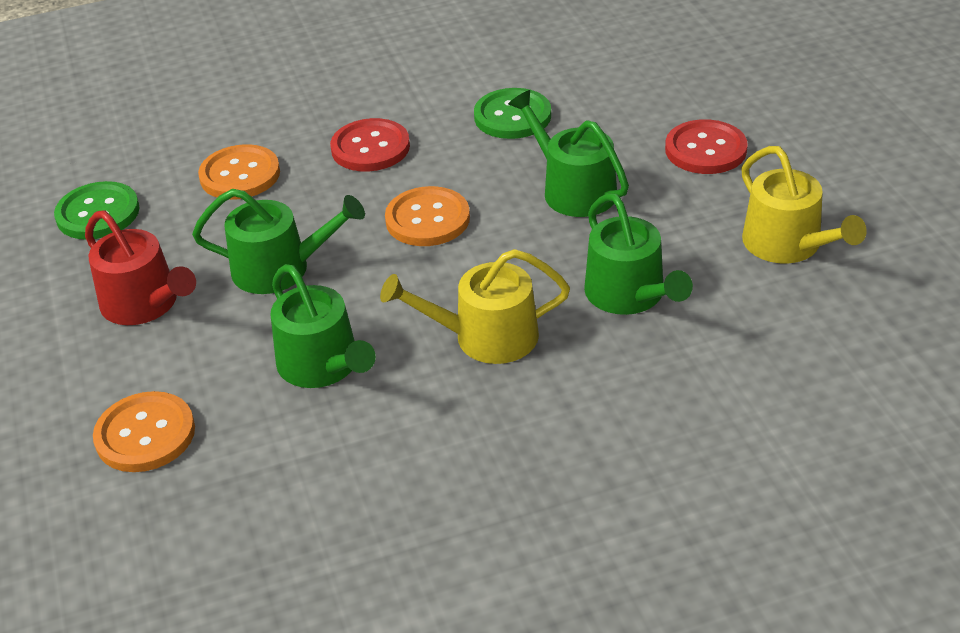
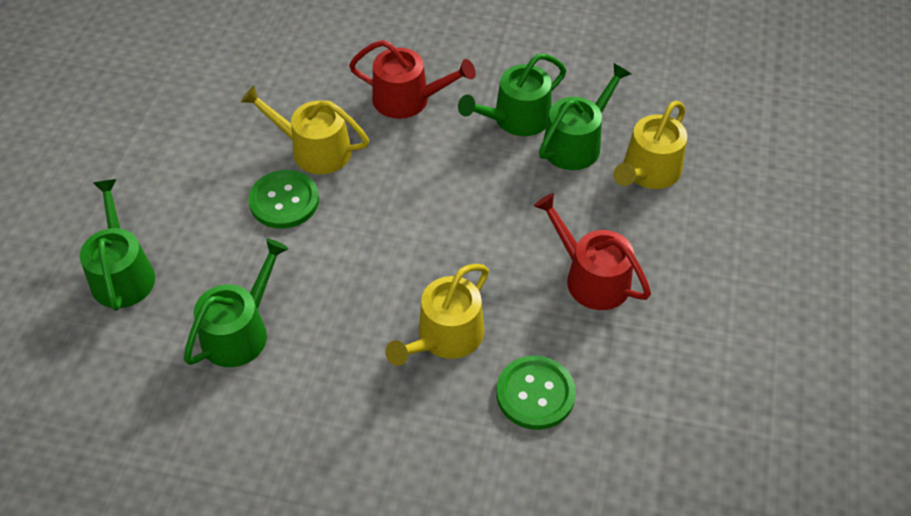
orange button: 3 -> 0
red button: 2 -> 0
red watering can: 1 -> 2
yellow watering can: 2 -> 3

